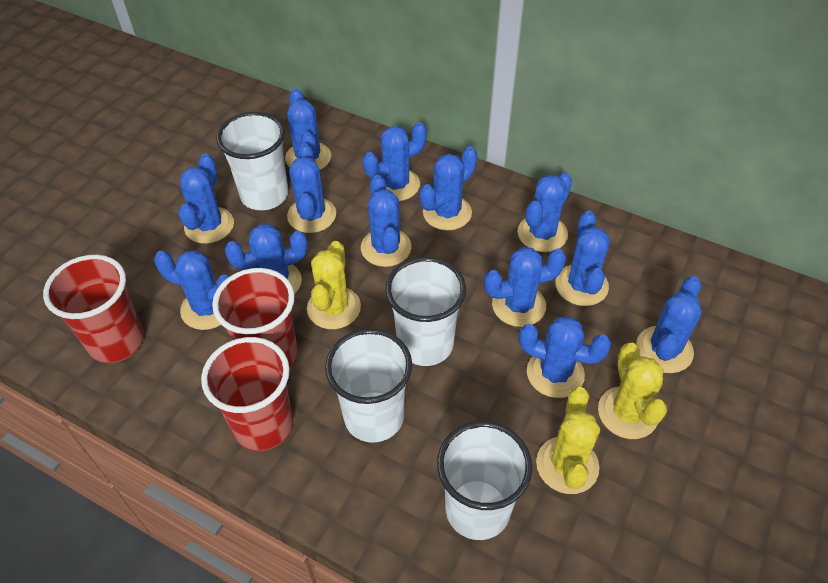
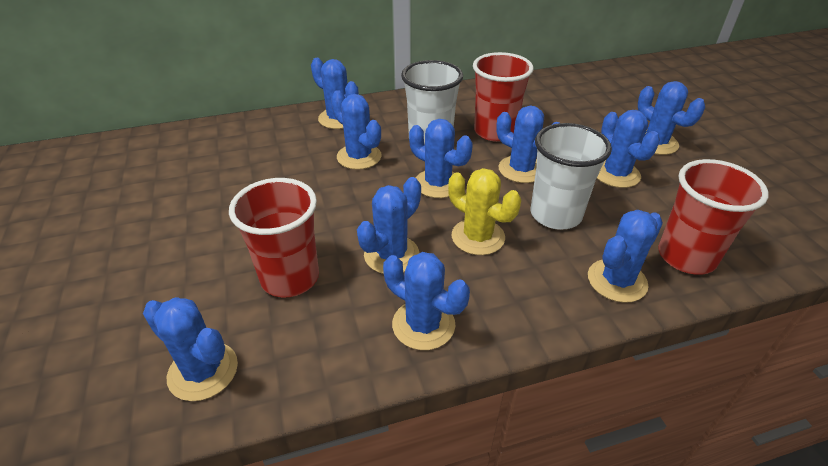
blue cactus: 13 -> 10
white cup: 4 -> 2
yellow cactus: 3 -> 1

